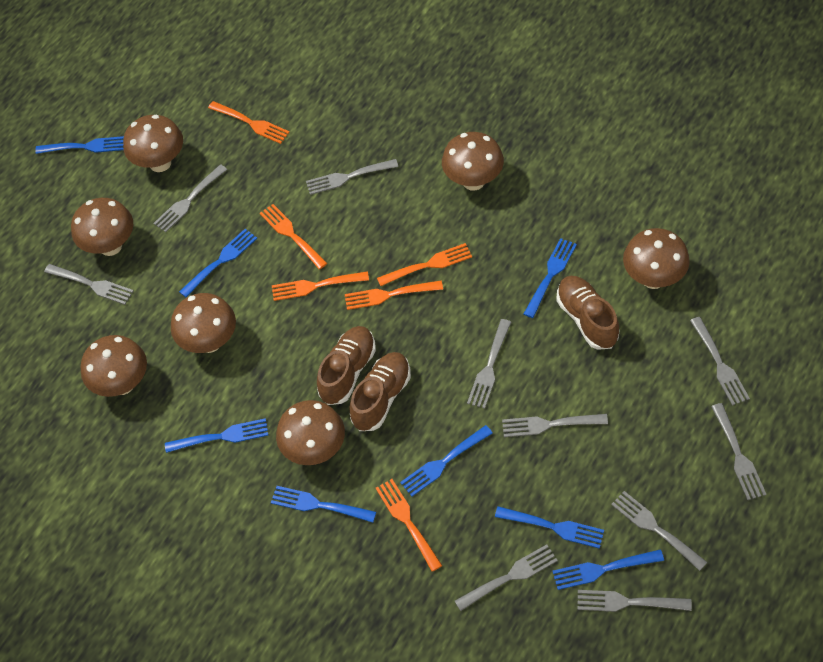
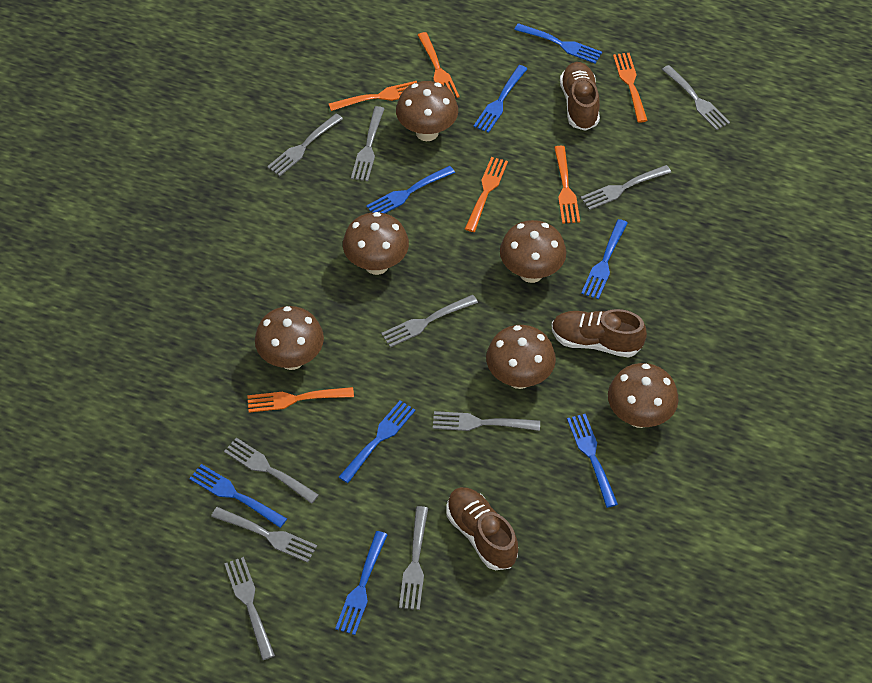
brown mushroom: 7 -> 6

